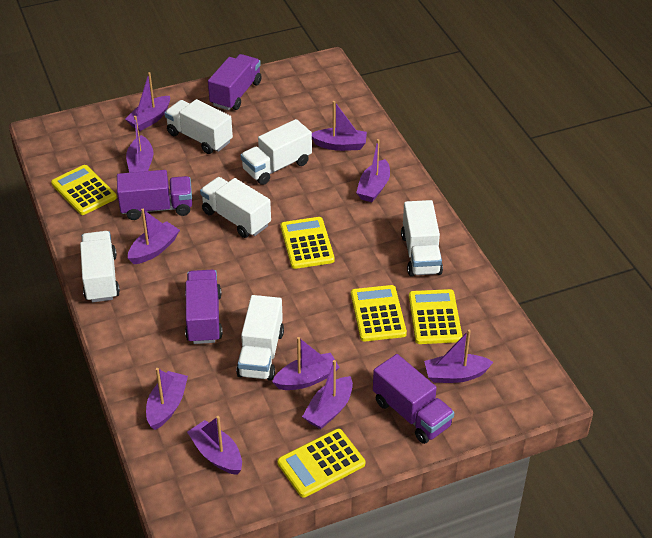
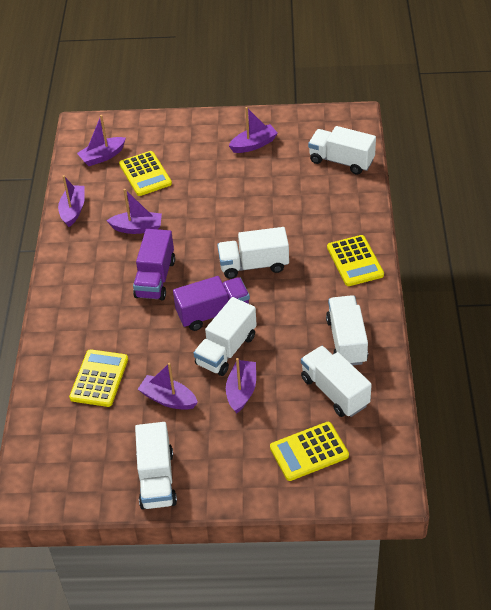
purple boat: 10 -> 6
purple truck: 4 -> 2
yellow calculator: 5 -> 4

